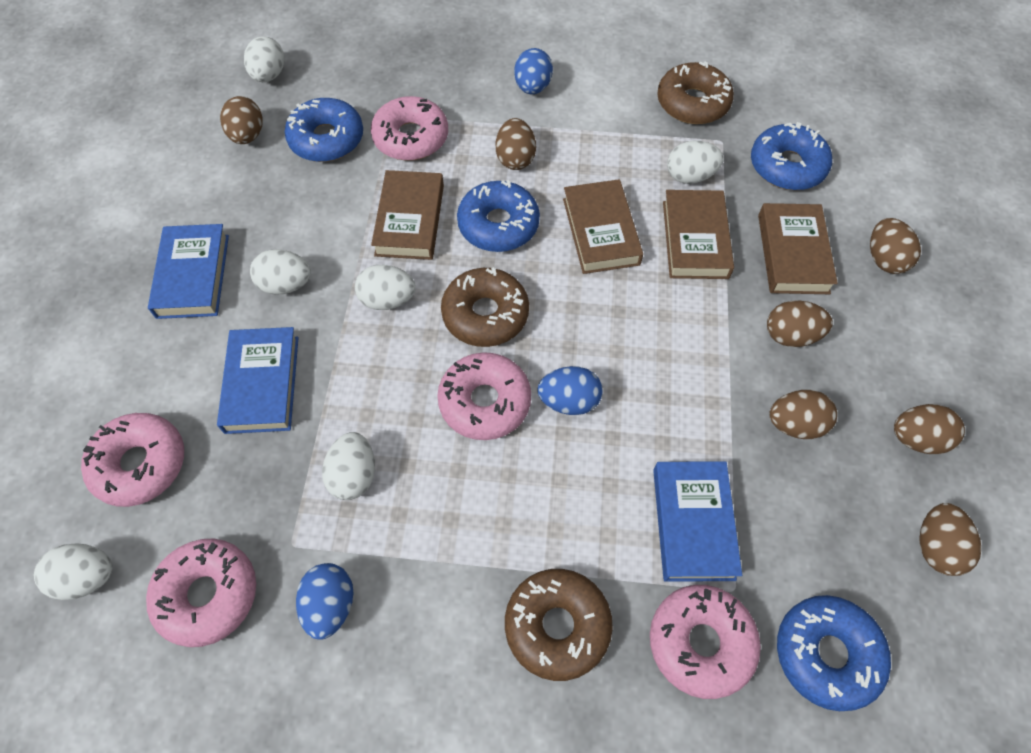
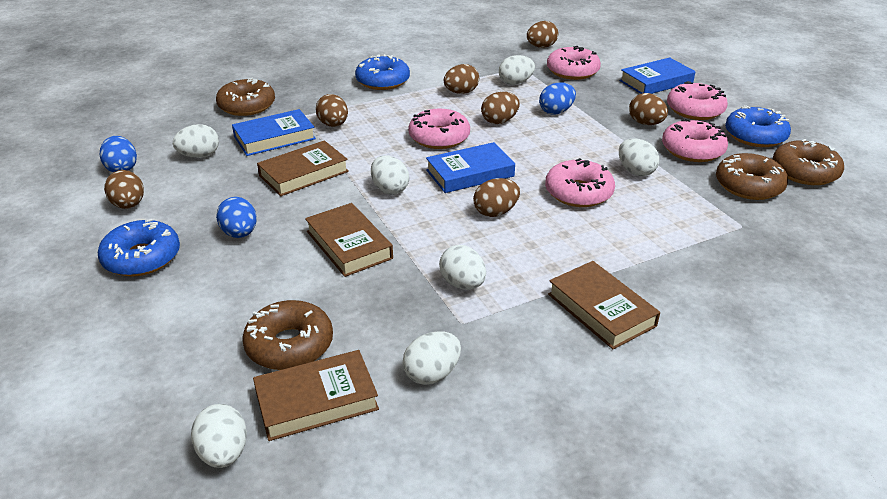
blue donut: 4 -> 3
brown donut: 3 -> 4
white egg: 6 -> 7

